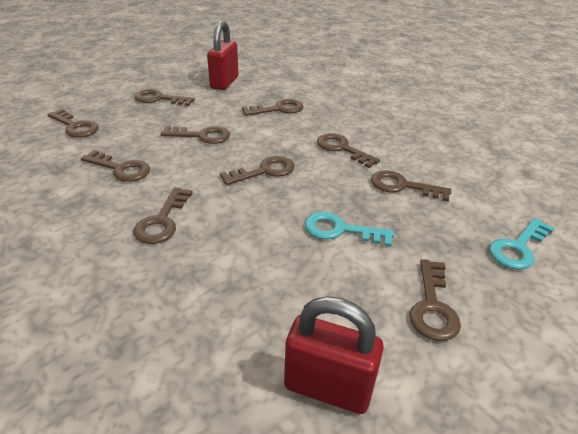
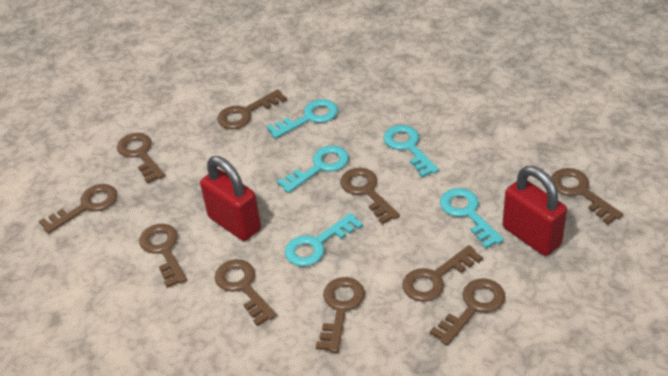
turquoise key: 2 -> 5

